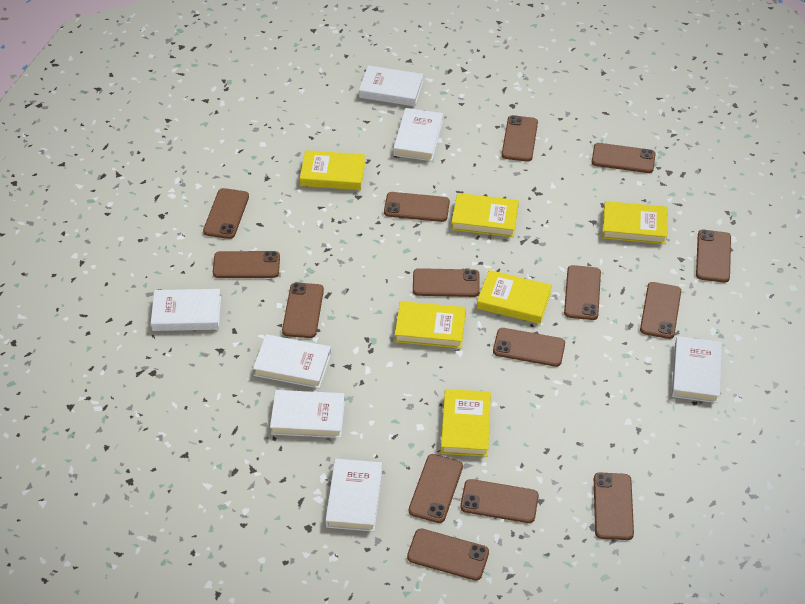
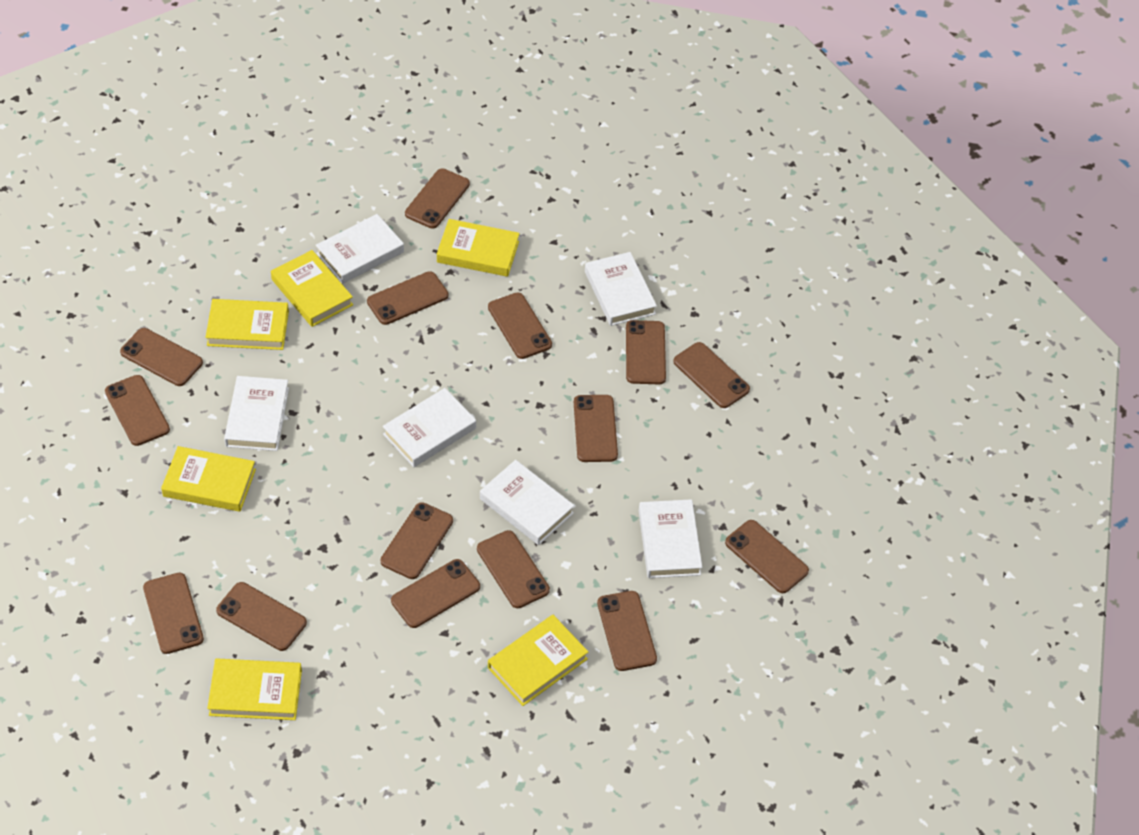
white book: 7 -> 6

